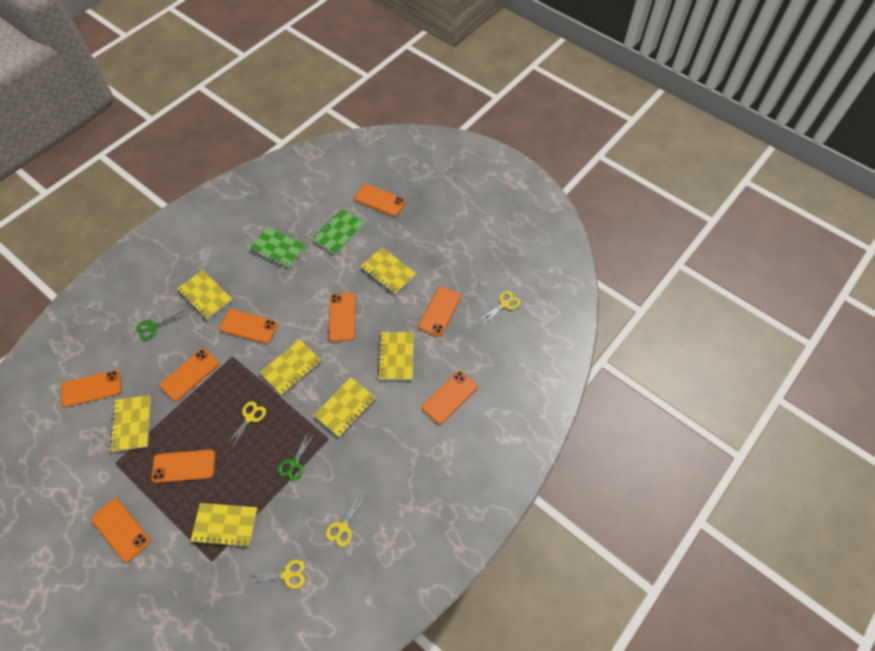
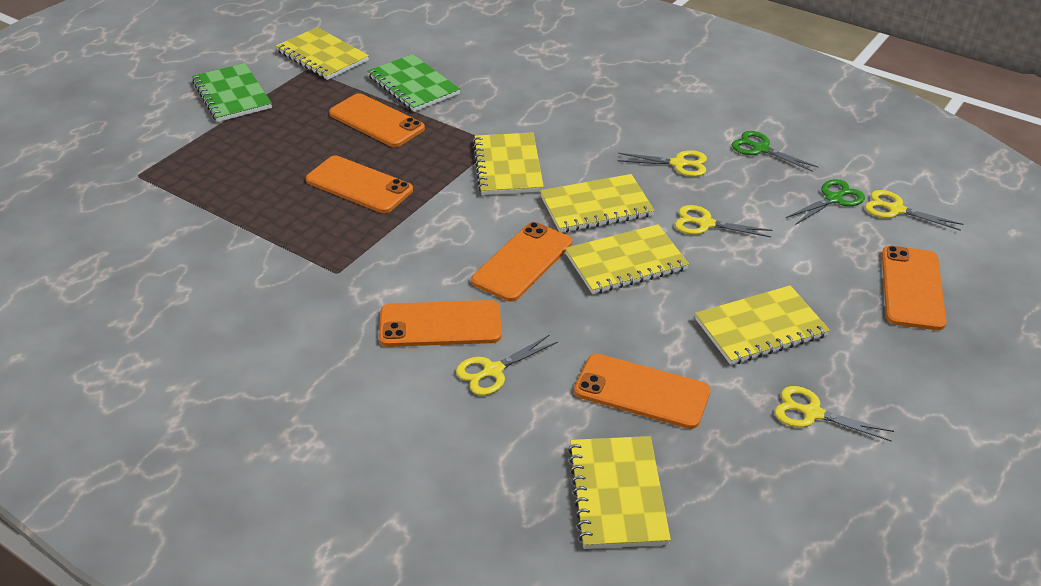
orange phone: 9 -> 6
yellow notebook: 7 -> 6
yellow scissors: 4 -> 5

